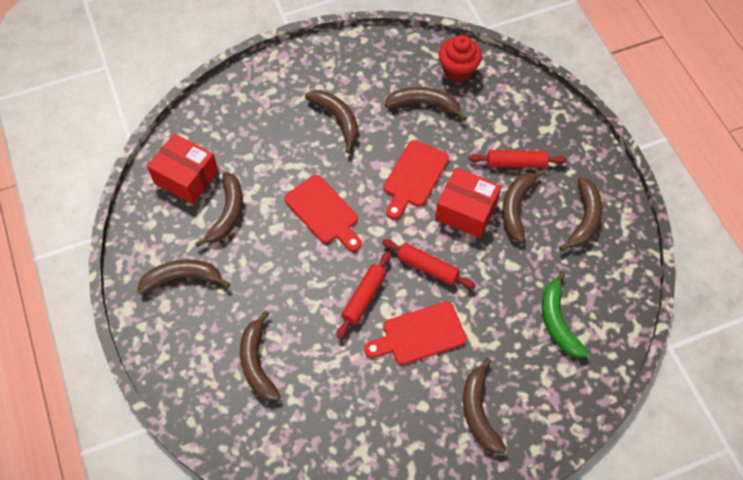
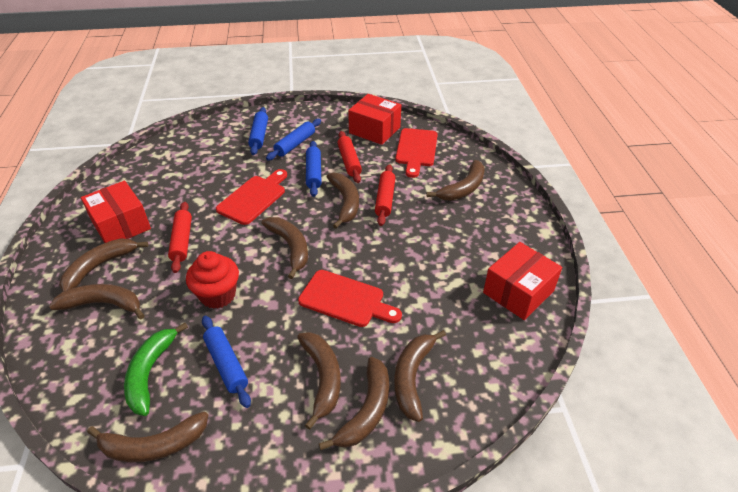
blue rolling pin: 0 -> 4
brown banana: 8 -> 9
red box: 2 -> 3

